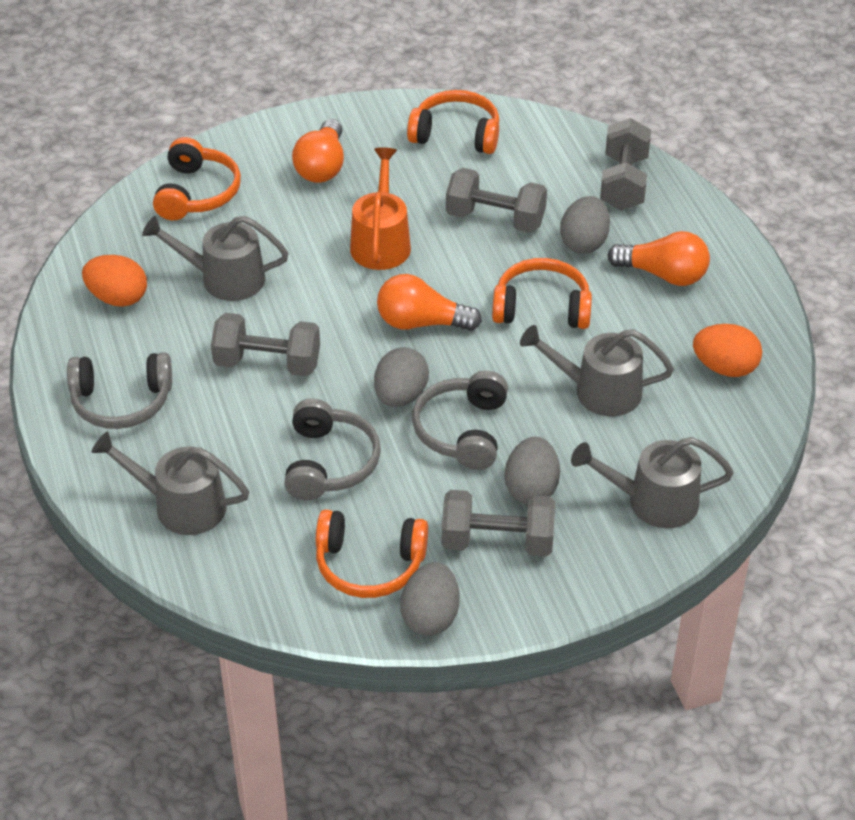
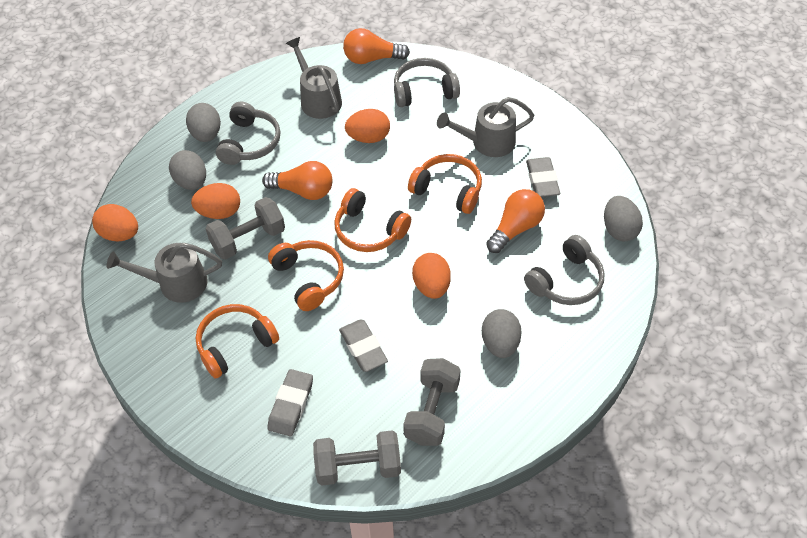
grey dumbbell: 4 -> 3
grey eraser: 0 -> 3
grey watering can: 4 -> 3
orange egg: 2 -> 4
orange watering can: 1 -> 0

